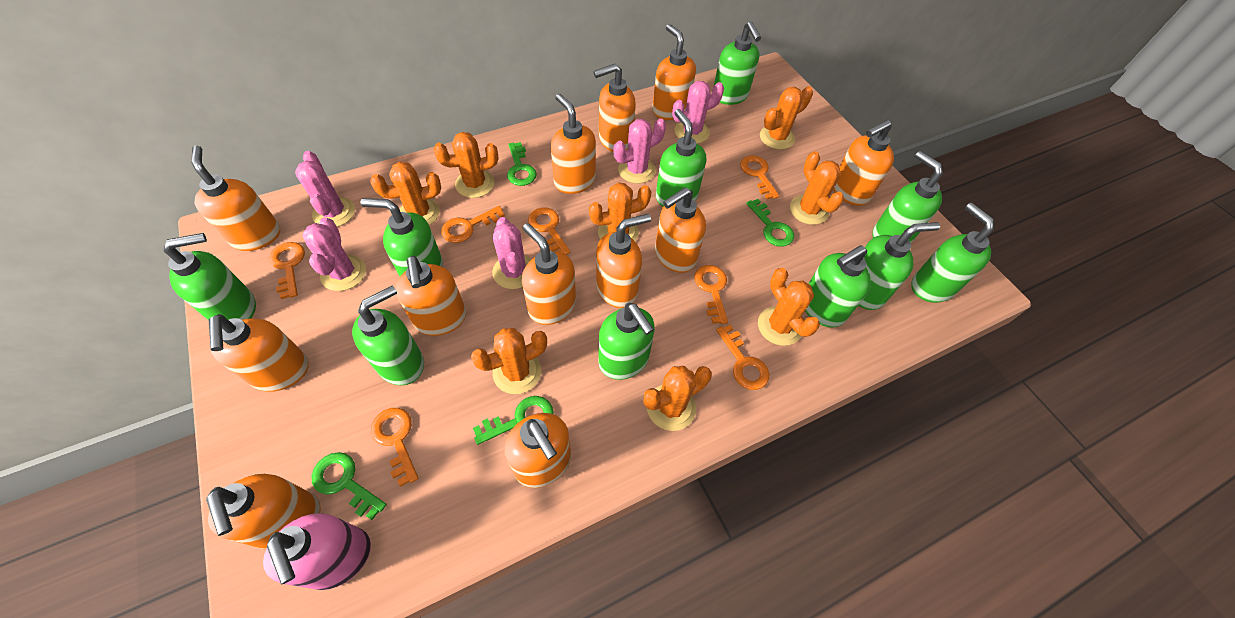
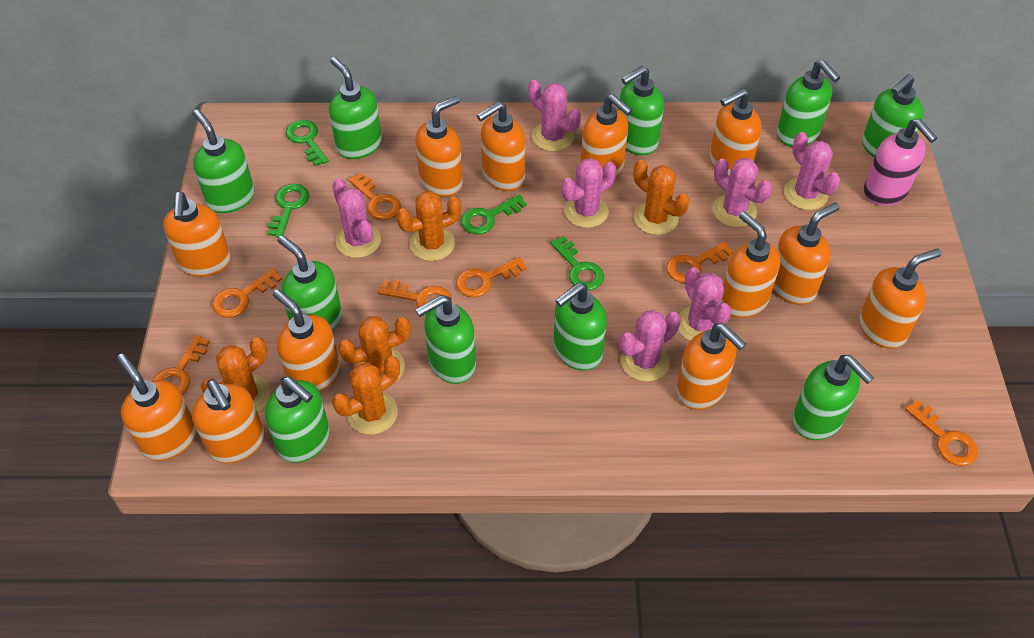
orange cactus: 8 -> 5
pink cactus: 5 -> 7

